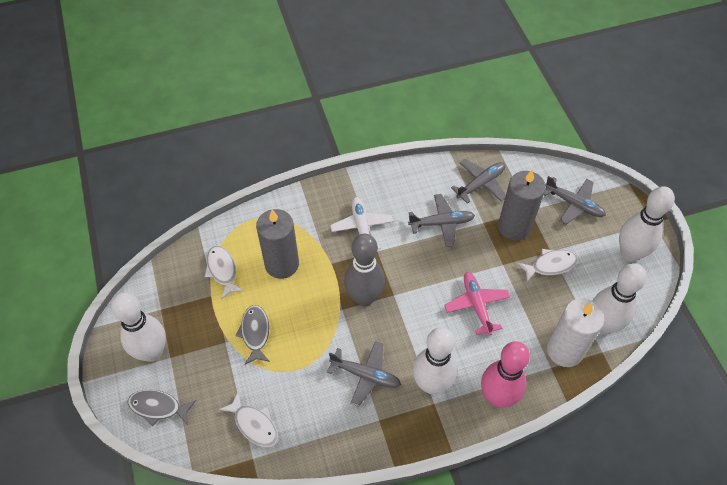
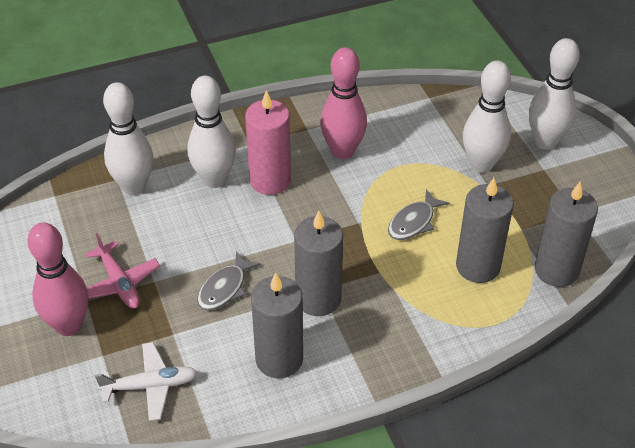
grey bowling pin: 1 -> 0
grey candle: 2 -> 4
grey plane: 4 -> 0
pink bowling pin: 1 -> 2
pink candle: 0 -> 1
white candle: 1 -> 0
white fish: 3 -> 0

